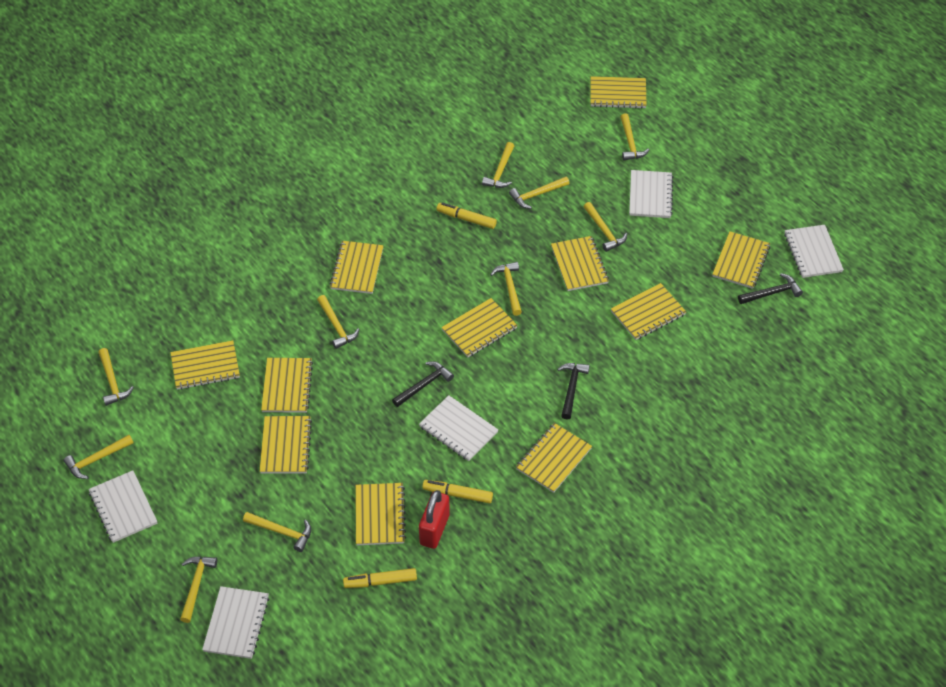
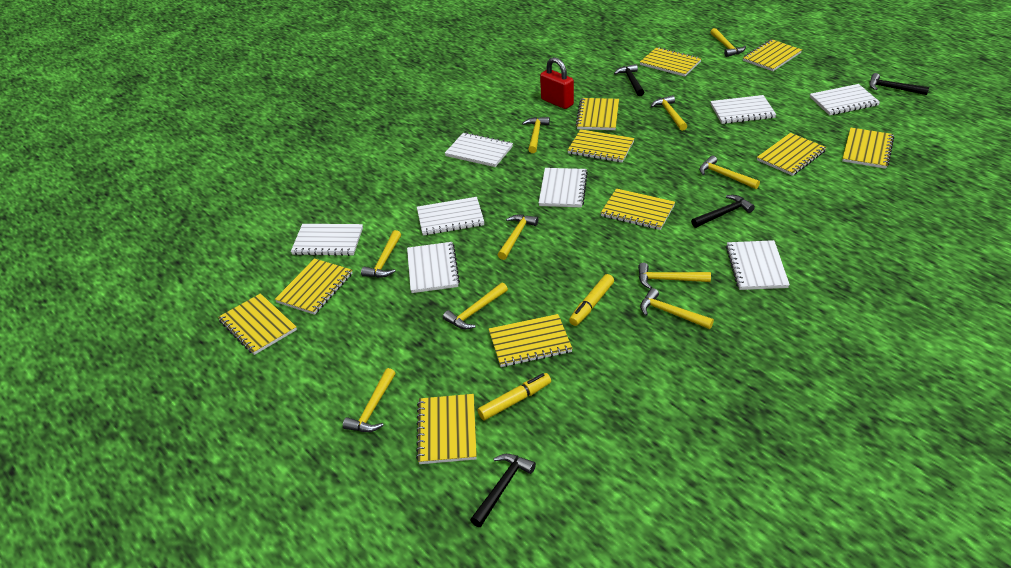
black hammer: 3 -> 4
white notebook: 5 -> 8
yellow marker: 3 -> 2

